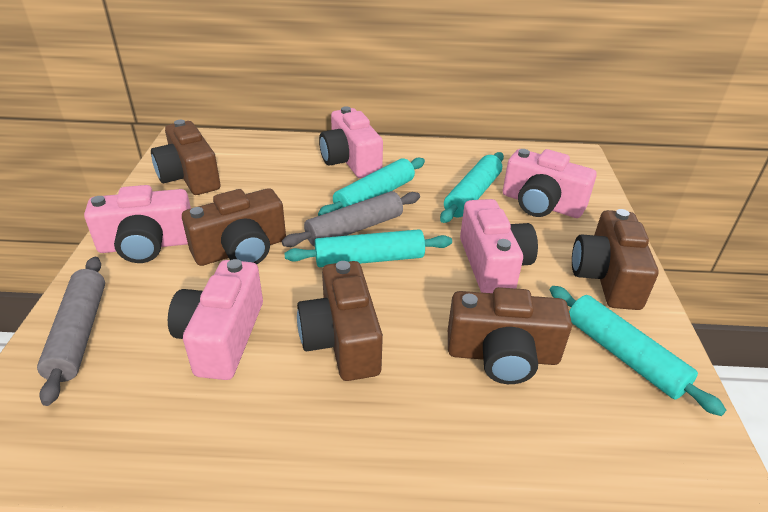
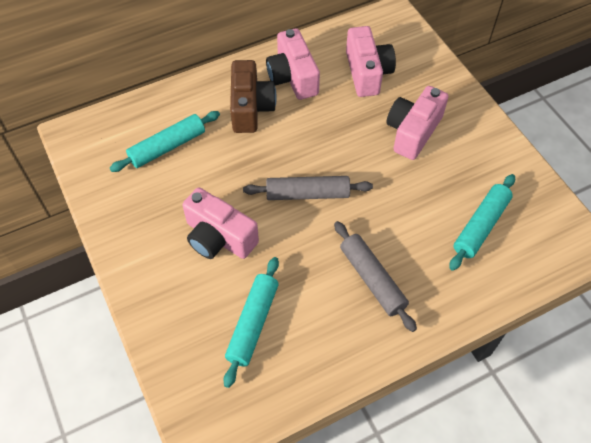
brown camera: 5 -> 1
pink camera: 5 -> 4
turquoise rolling pin: 4 -> 3

